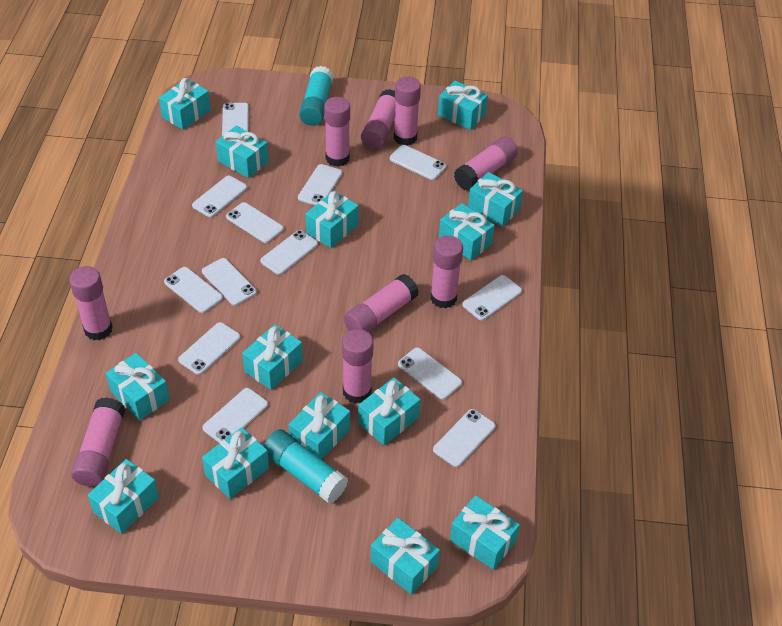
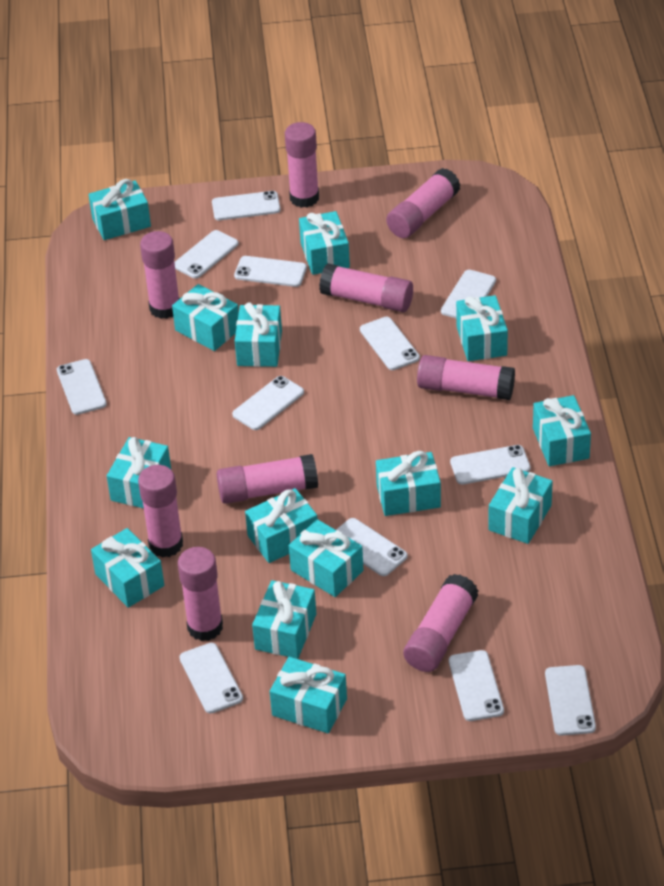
turquoise glue stick: 2 -> 0
white phone: 13 -> 12

